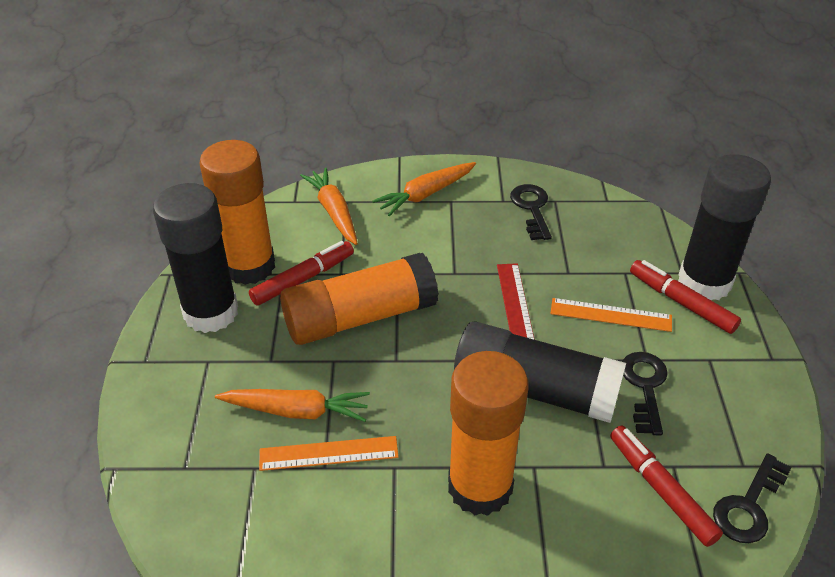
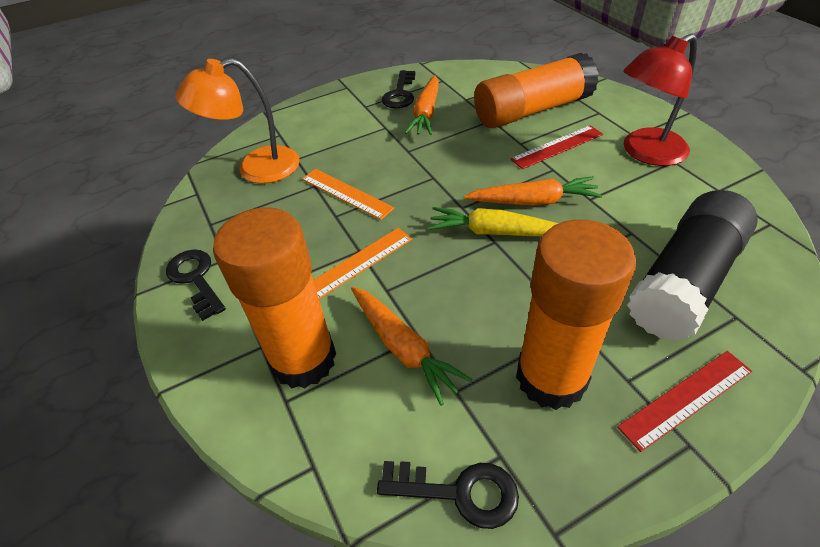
black glue stick: 3 -> 1
orange lamp: 0 -> 1
red lamp: 0 -> 1
red marker: 3 -> 0
red ruler: 1 -> 2
yellow carrot: 0 -> 1

